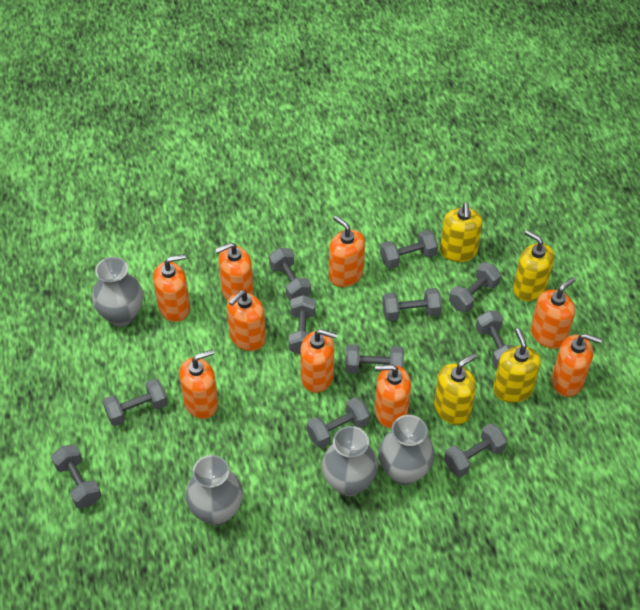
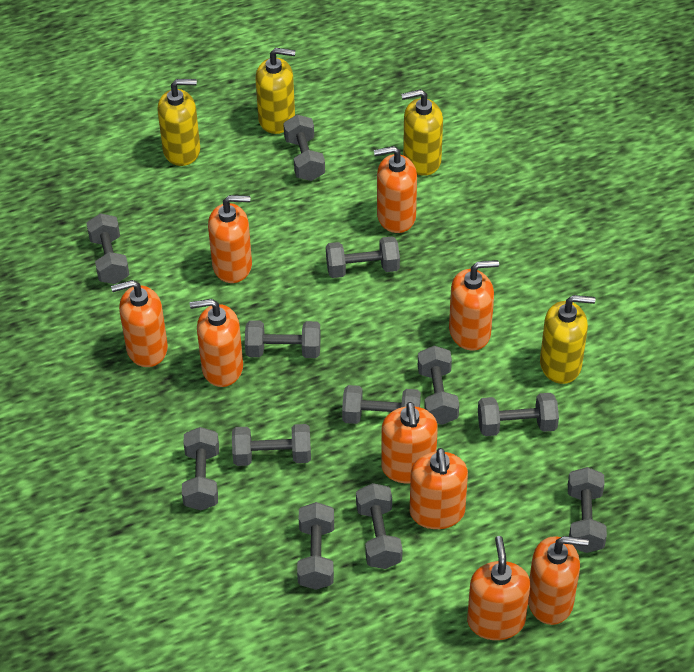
grey dumbbell: 11 -> 12
grey vase: 4 -> 0

